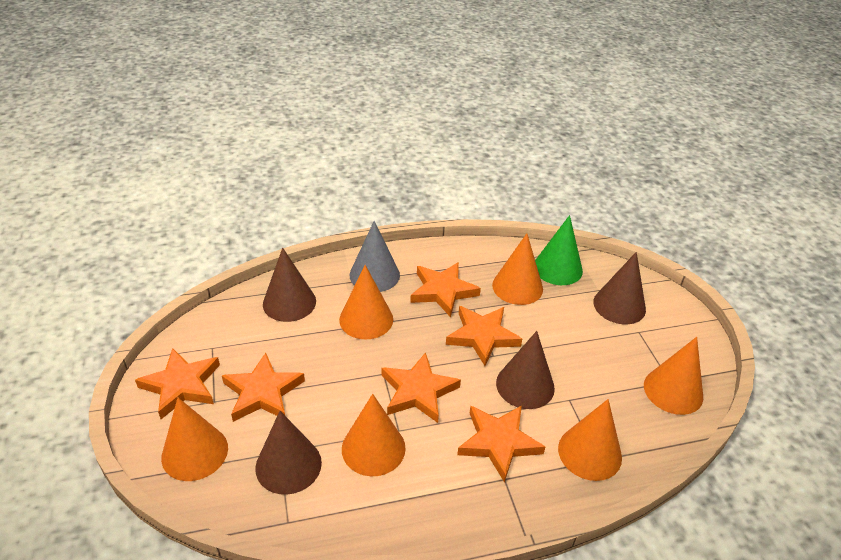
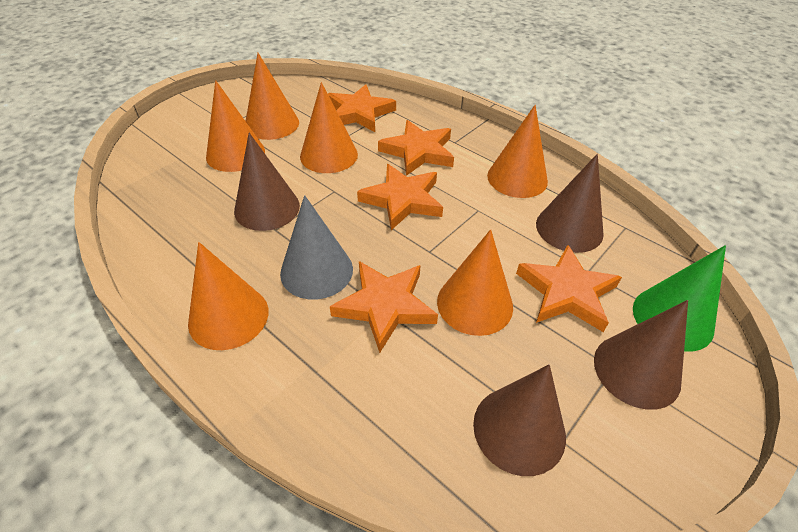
orange star: 6 -> 5

